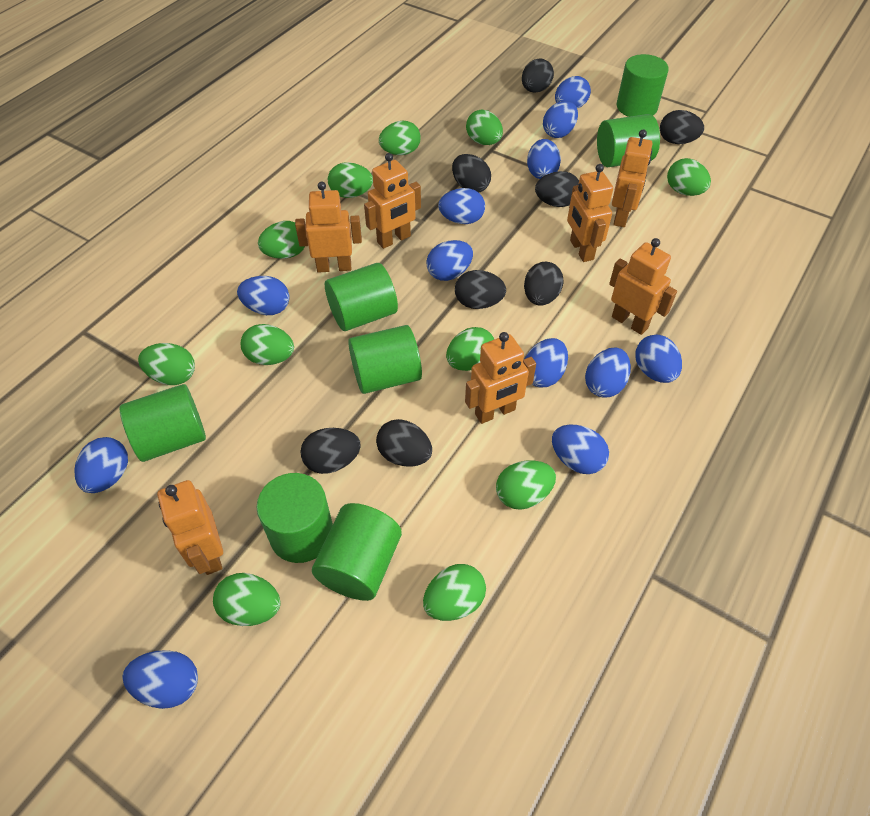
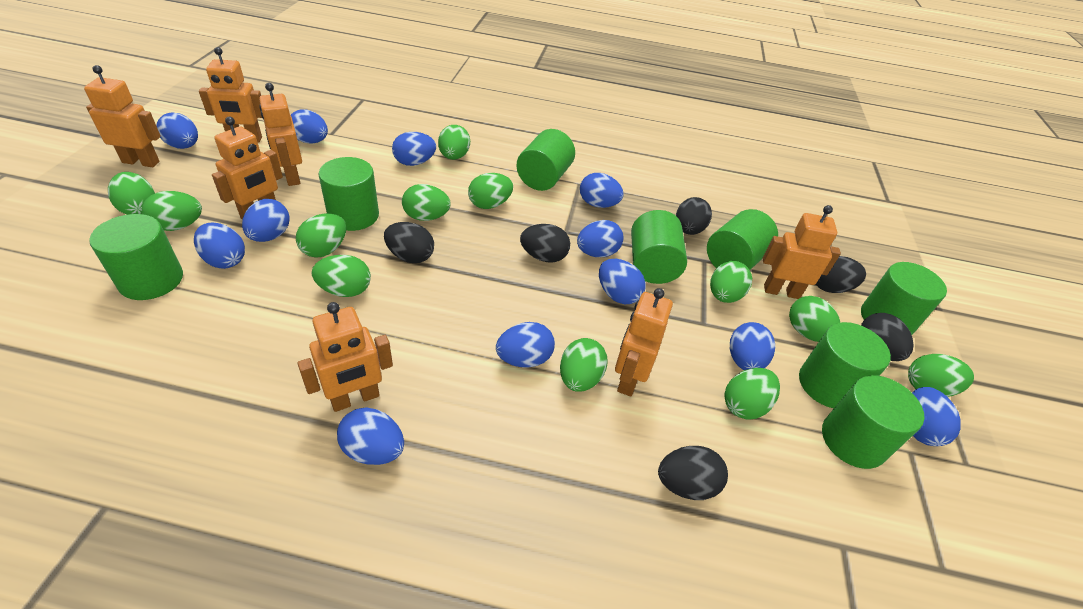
black egg: 8 -> 6
green cylinder: 7 -> 8
green egg: 11 -> 12

